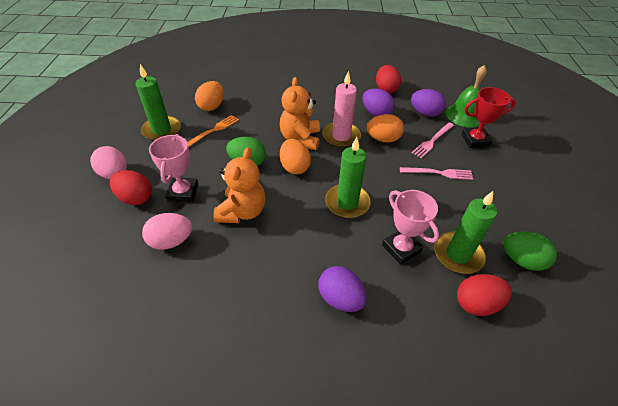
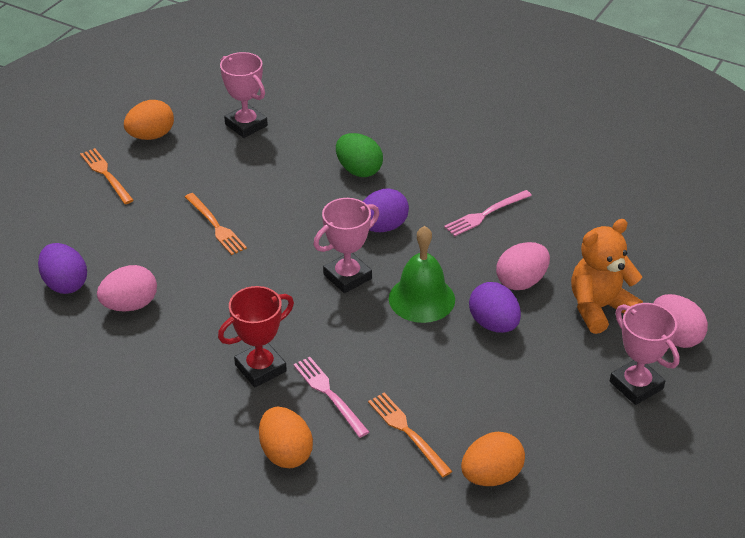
green candle: 3 -> 0
green egg: 2 -> 1
orange fork: 1 -> 3
orange teddy bear: 2 -> 1
pink candle: 1 -> 0
pink egg: 2 -> 3
pink trophy: 2 -> 3
red egg: 3 -> 0

